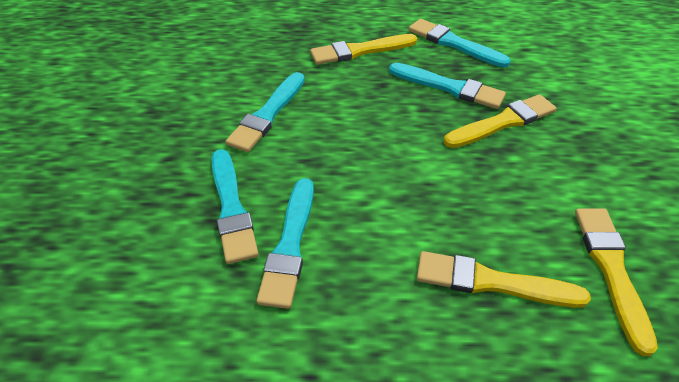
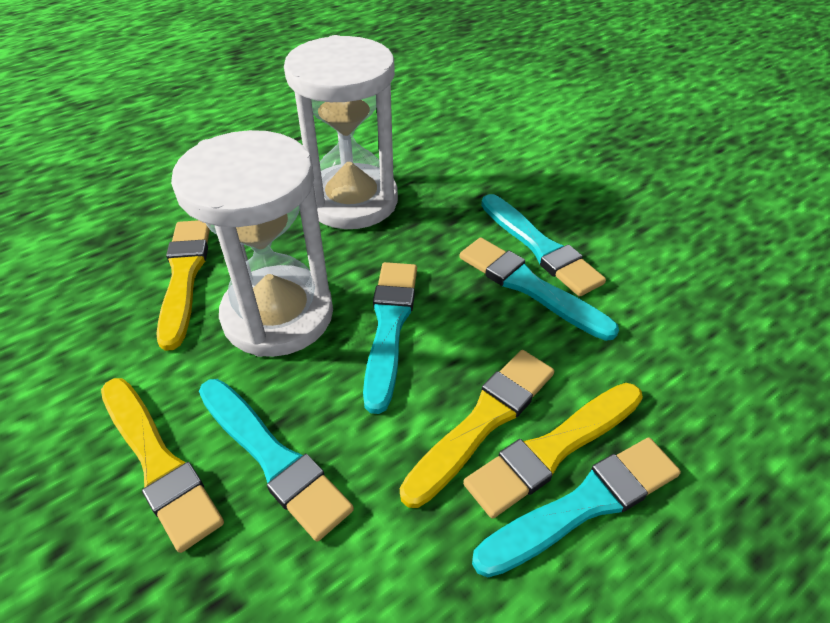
white hourglass: 0 -> 2

